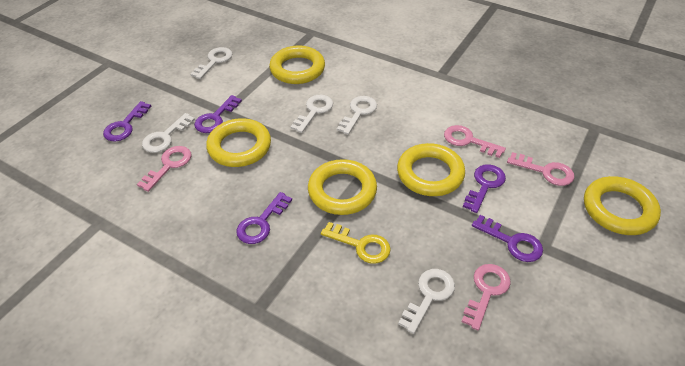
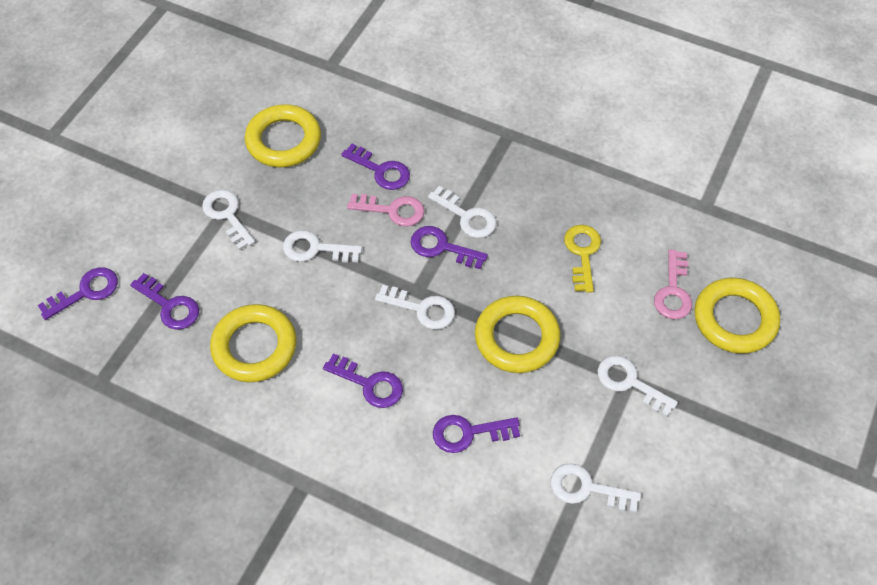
pink key: 4 -> 2
purple key: 5 -> 6
white key: 5 -> 6
yellow ring: 5 -> 4

